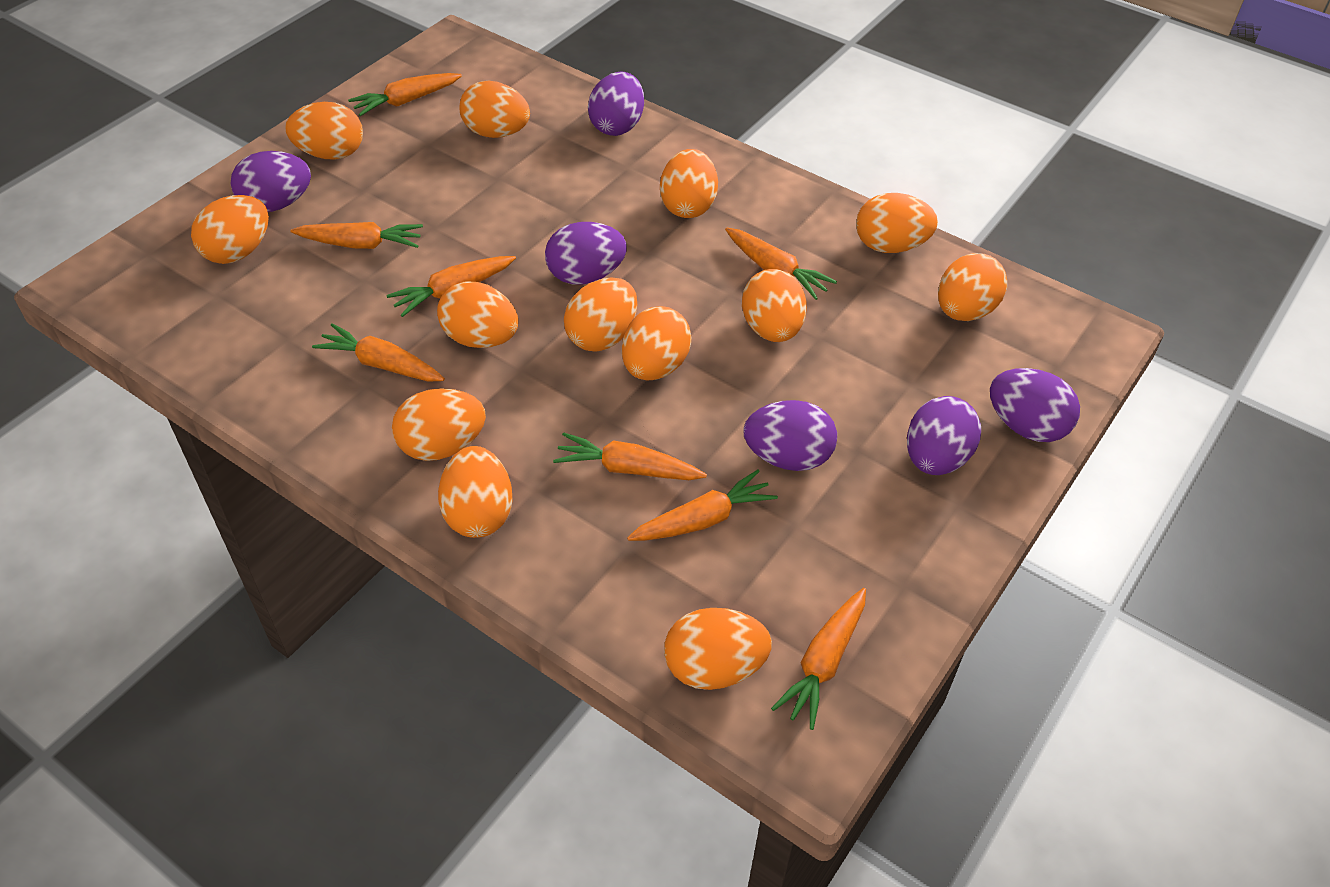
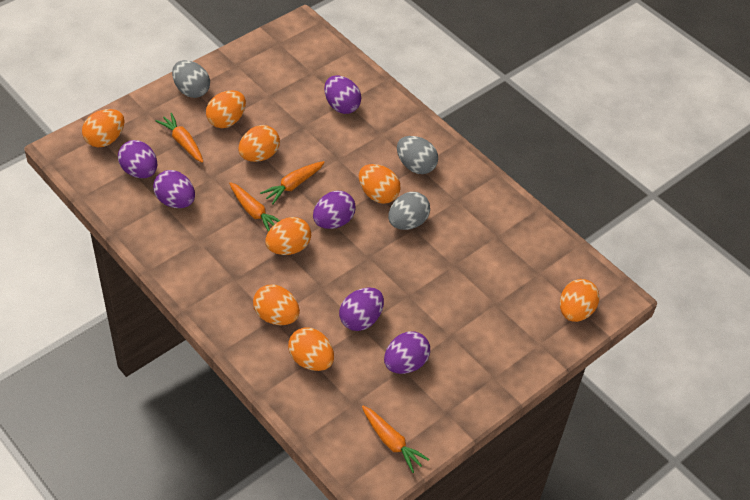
grey egg: 0 -> 3
orange carrot: 8 -> 4
orange egg: 13 -> 8

